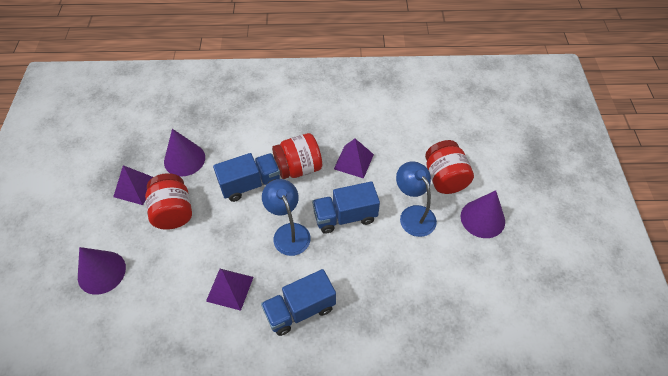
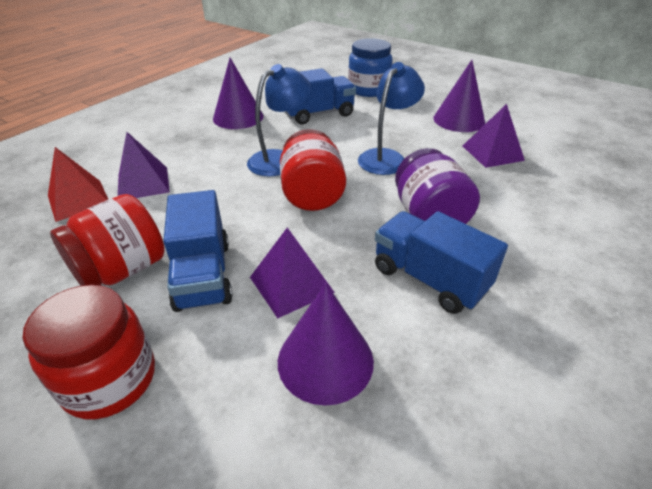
blue jar: 0 -> 1
purple jar: 0 -> 1
red pyramid: 0 -> 1

